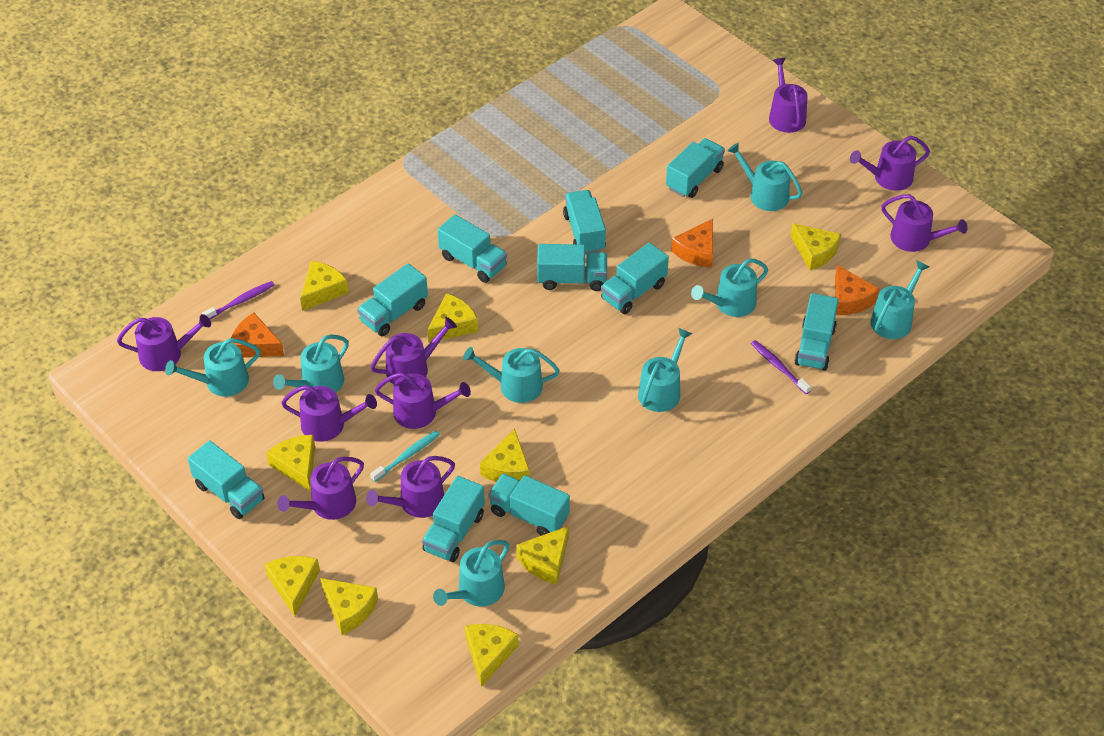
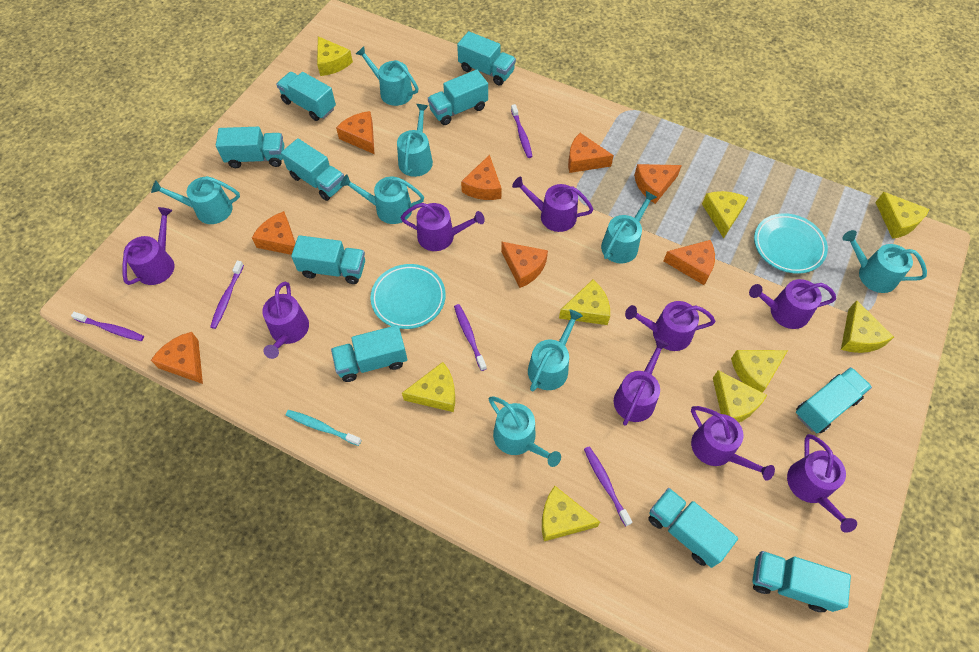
orange cheese: 3 -> 8
purple toothbrush: 2 -> 5
turquoise plate: 0 -> 2

